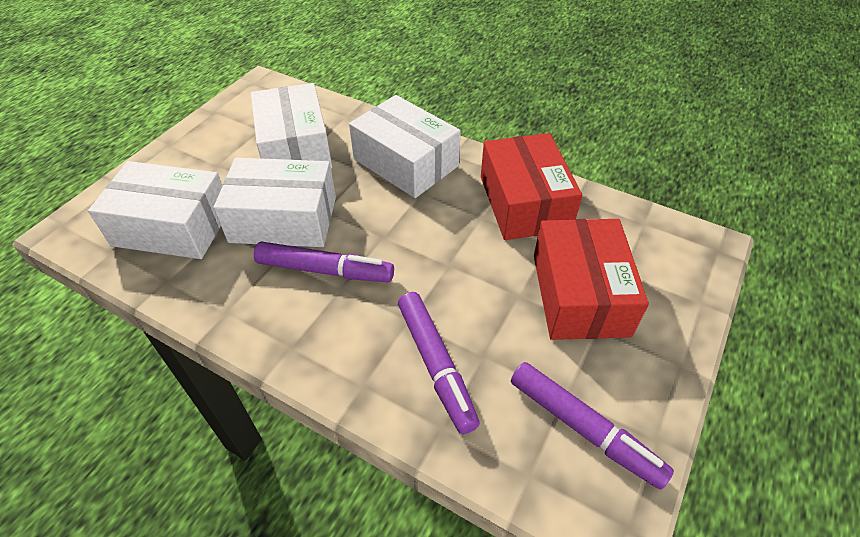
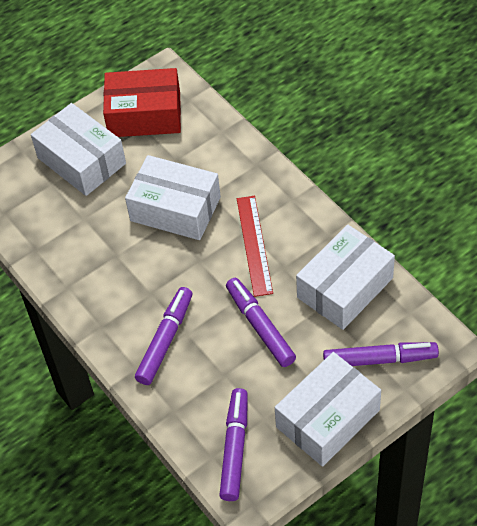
purple marker: 3 -> 4
red box: 2 -> 1
red ruler: 0 -> 1

